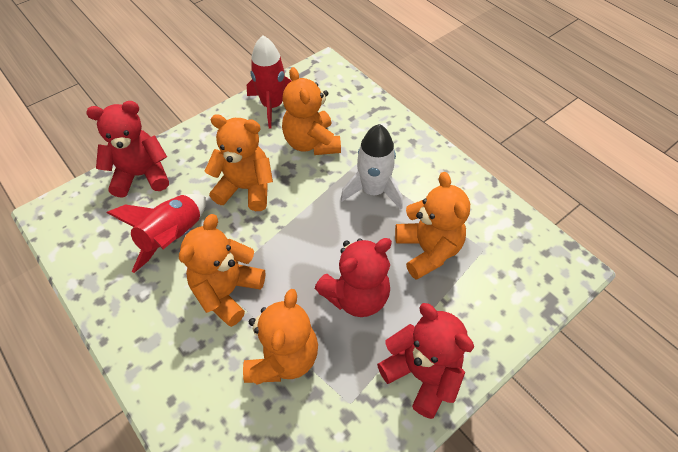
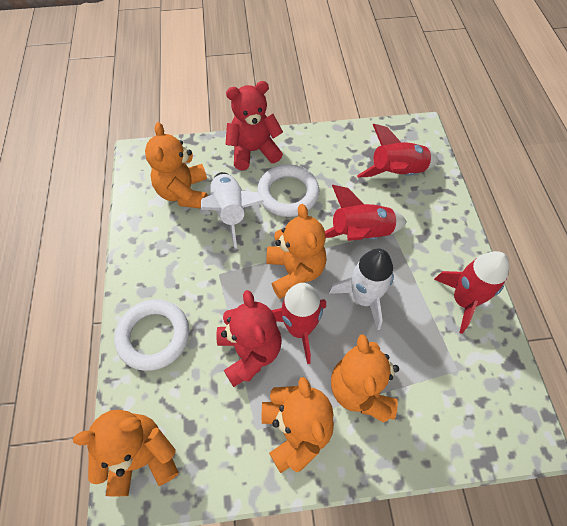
red rocket: 2 -> 4
red teddy bear: 3 -> 2
white ring: 0 -> 2
white rocket: 1 -> 2

